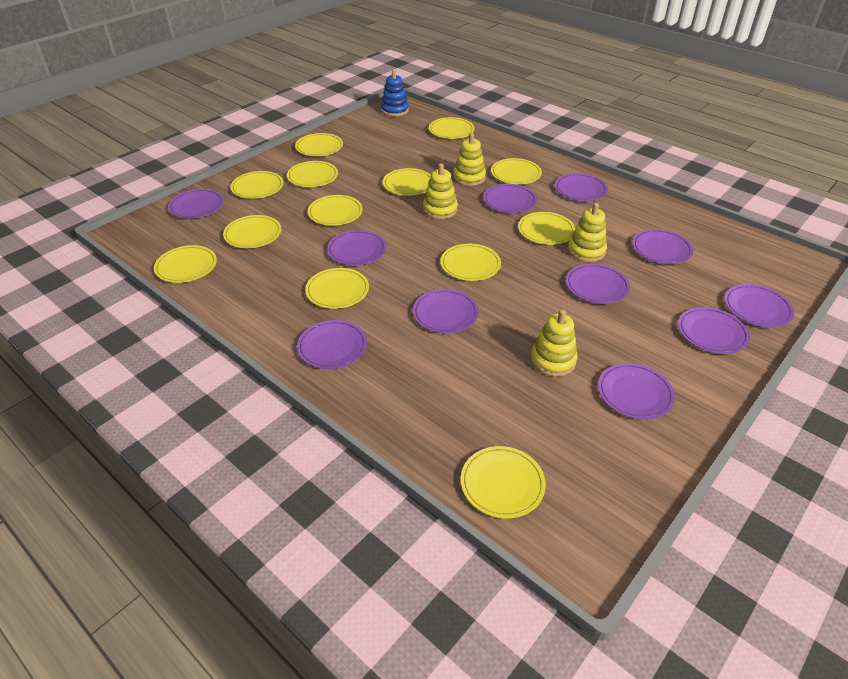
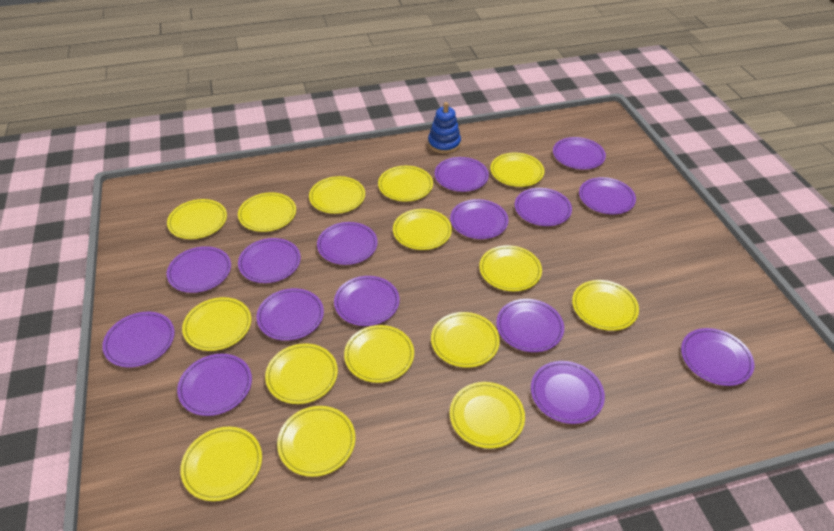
purple plate: 11 -> 15
yellow plate: 13 -> 15
yellow stacking toy: 4 -> 0

